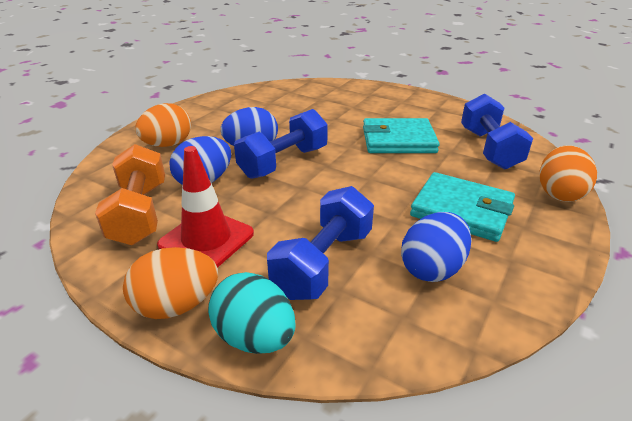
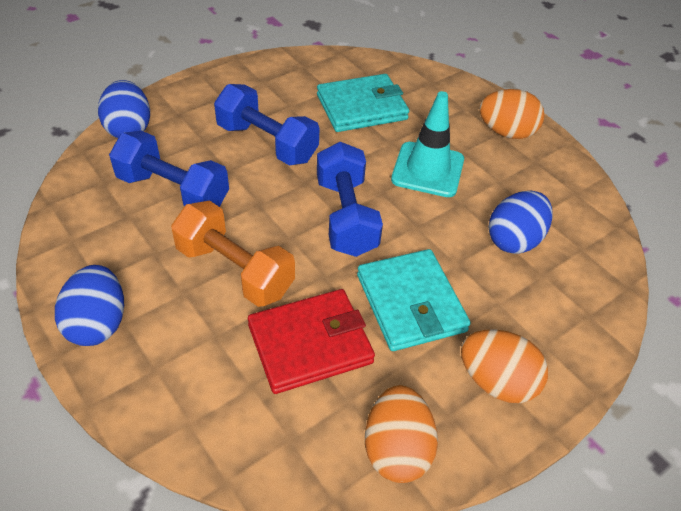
red traffic cone: 1 -> 0
red wallet: 0 -> 1
turquoise egg: 1 -> 0
turquoise traffic cone: 0 -> 1

